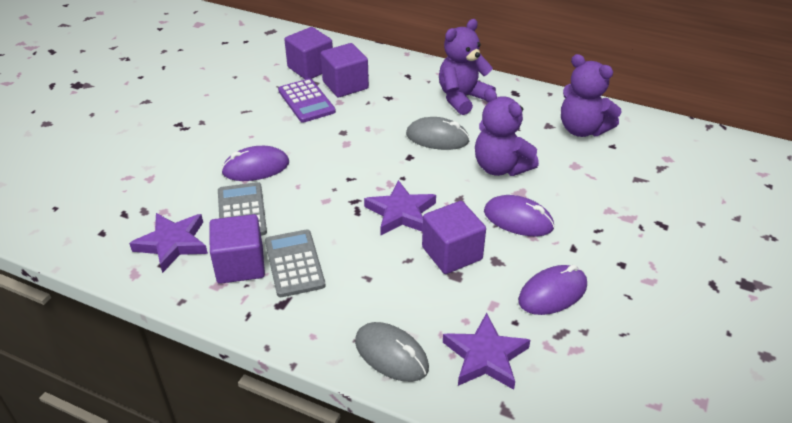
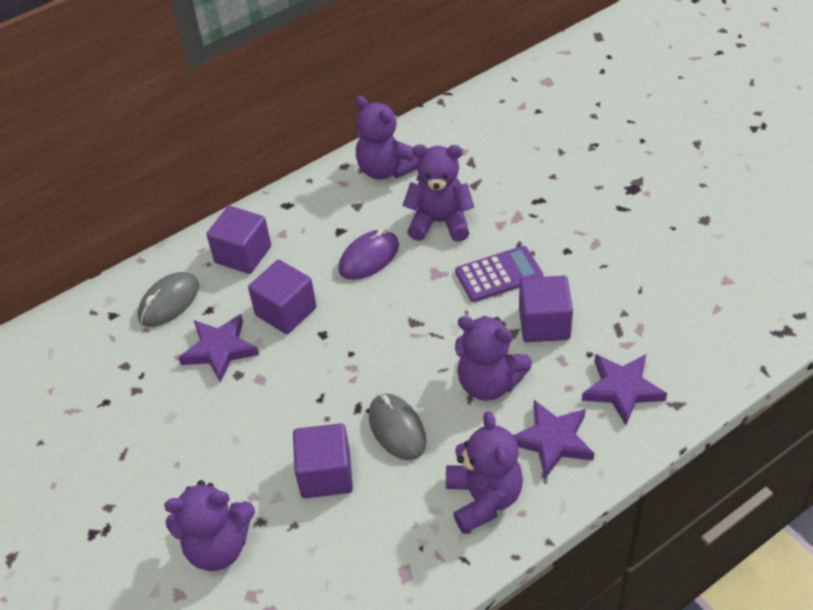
grey calculator: 2 -> 0
purple mouse: 3 -> 1
purple teddy bear: 3 -> 5

